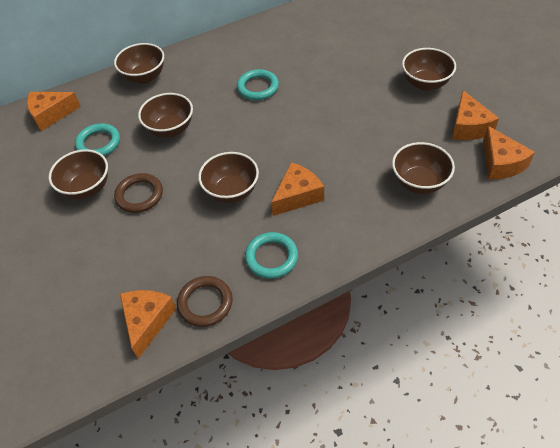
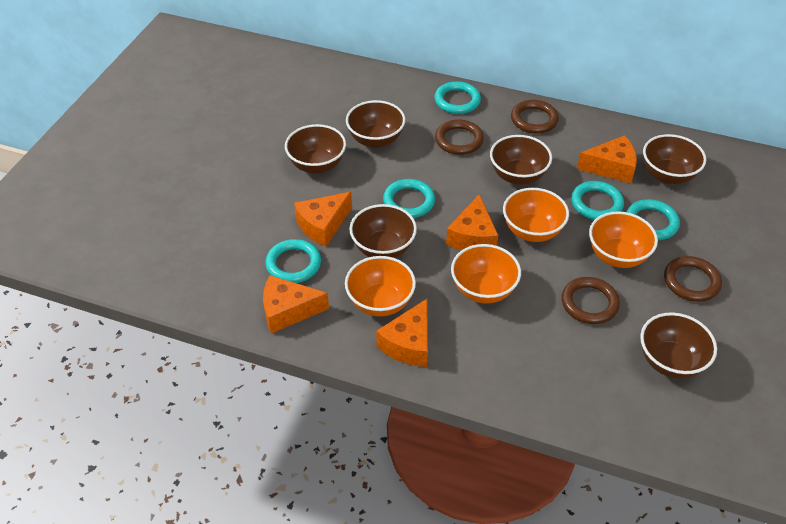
brown ring: 2 -> 4
orange bowl: 0 -> 4
turquoise ring: 3 -> 5

